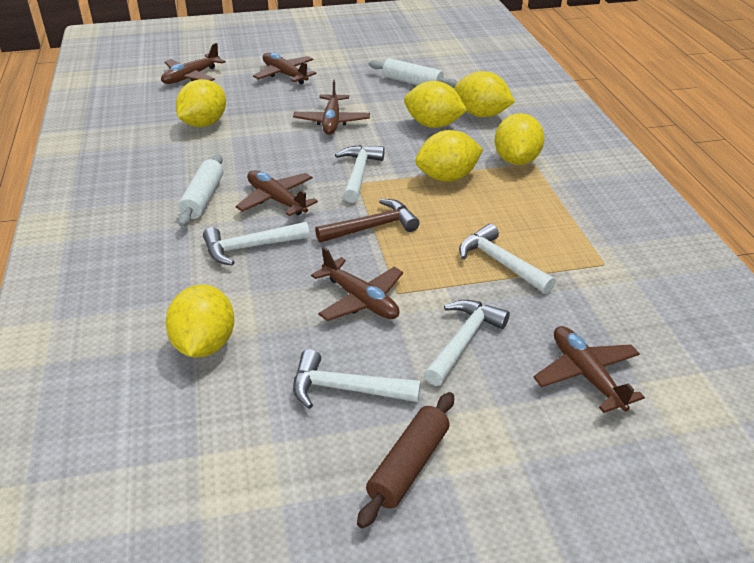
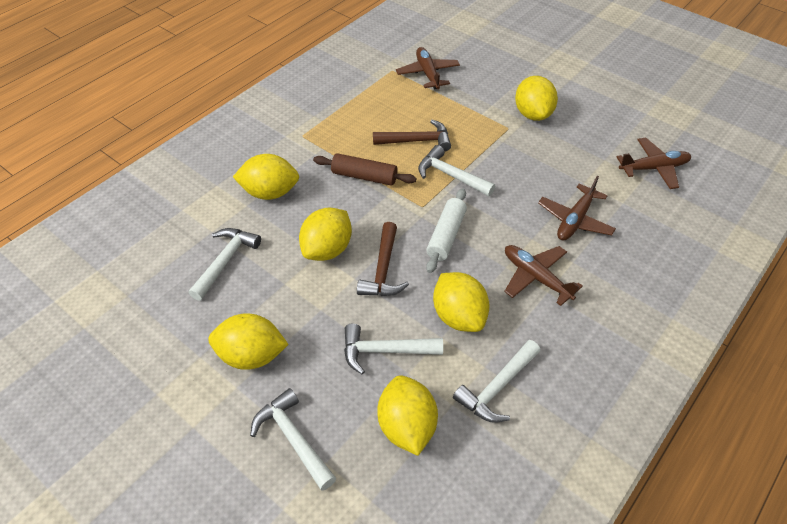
brown hammer: 1 -> 2
brown plane: 6 -> 4
white rolling pin: 2 -> 1

